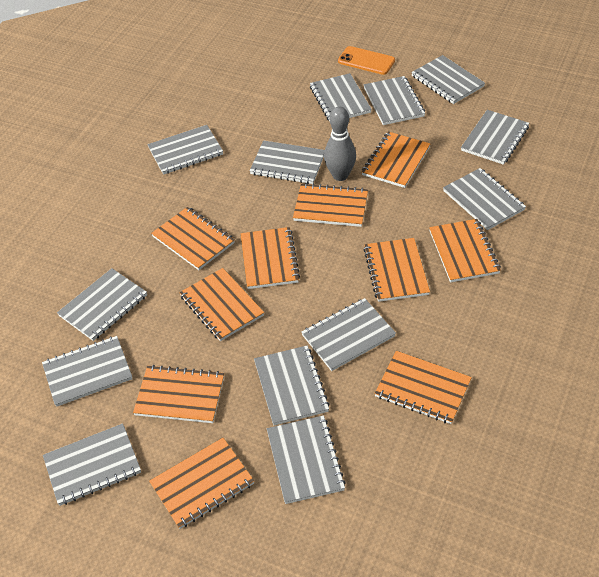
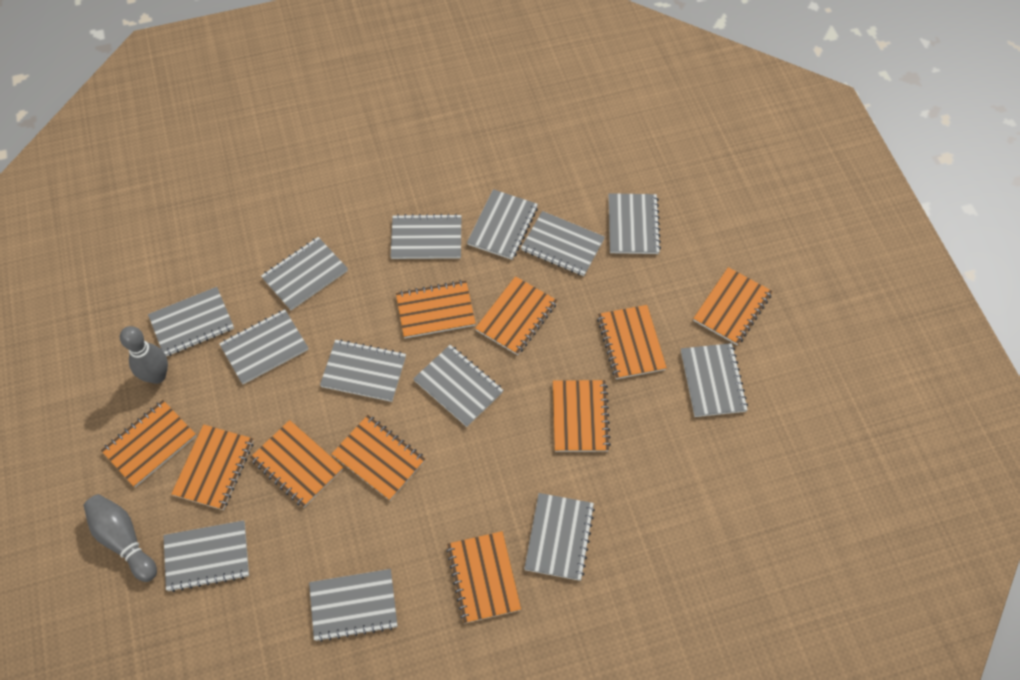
grey bowling pin: 1 -> 2
orange phone: 1 -> 0

